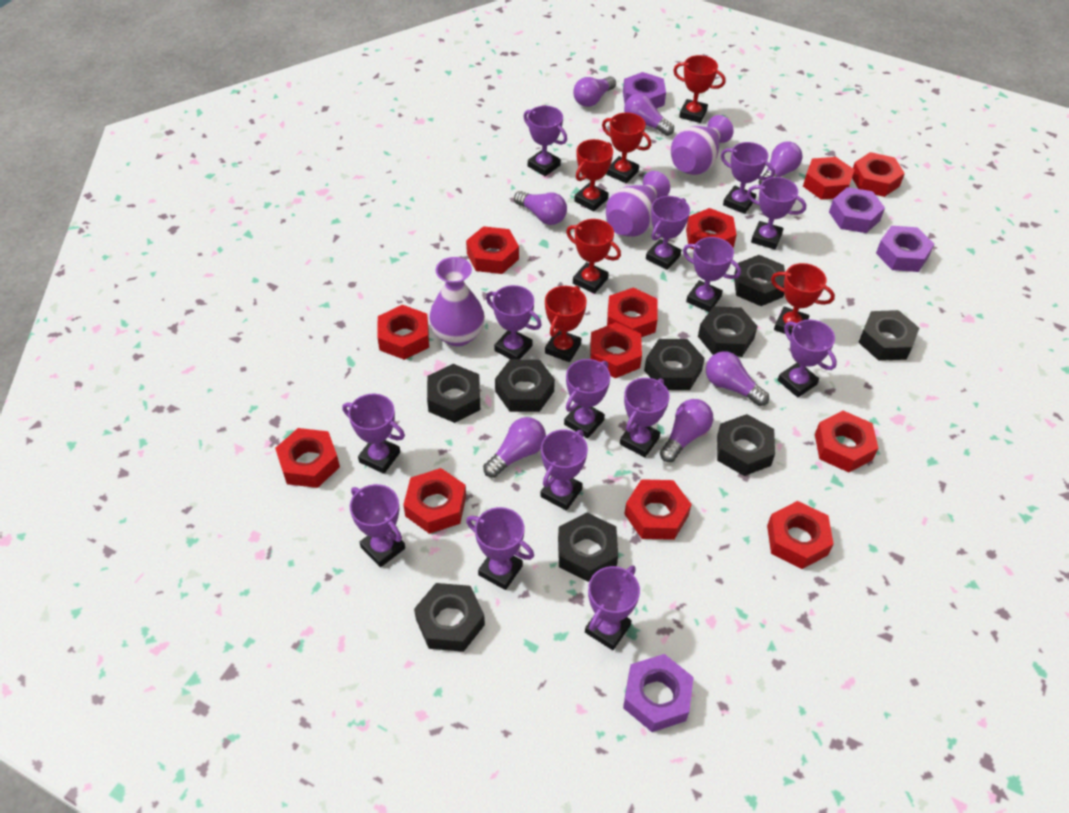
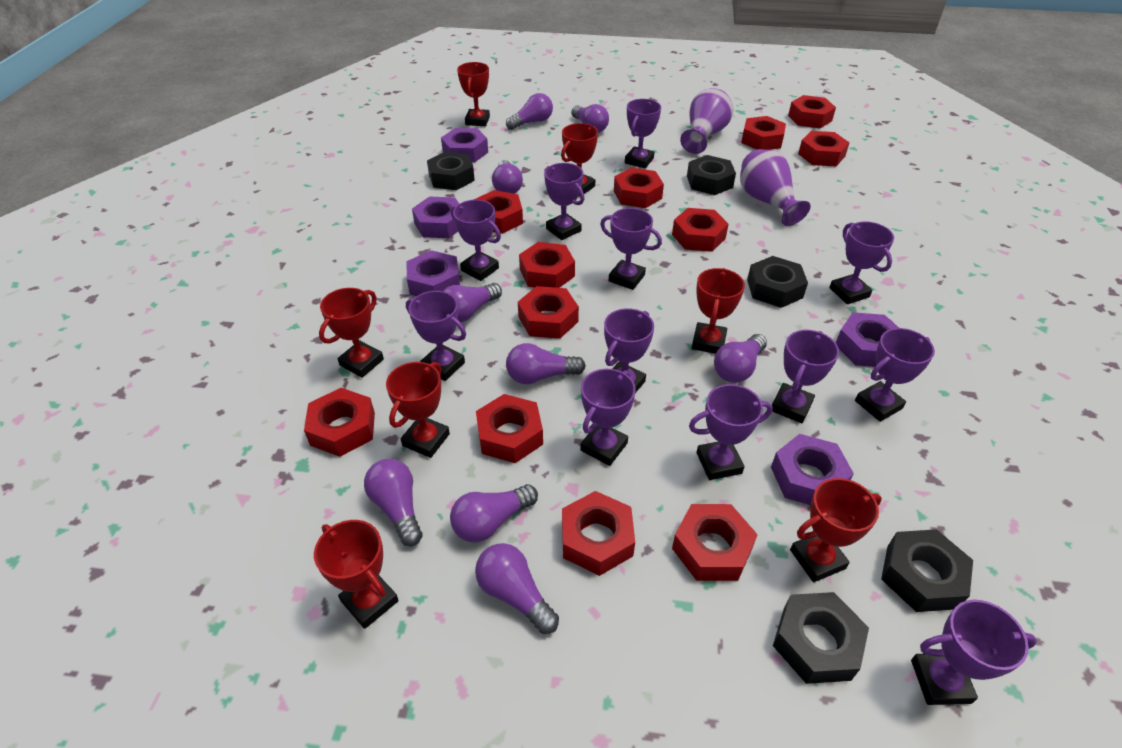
black nut: 9 -> 5
purple light bulb: 7 -> 9
purple nut: 4 -> 5
purple trophy: 14 -> 12
purple vase: 3 -> 2
red trophy: 6 -> 7

